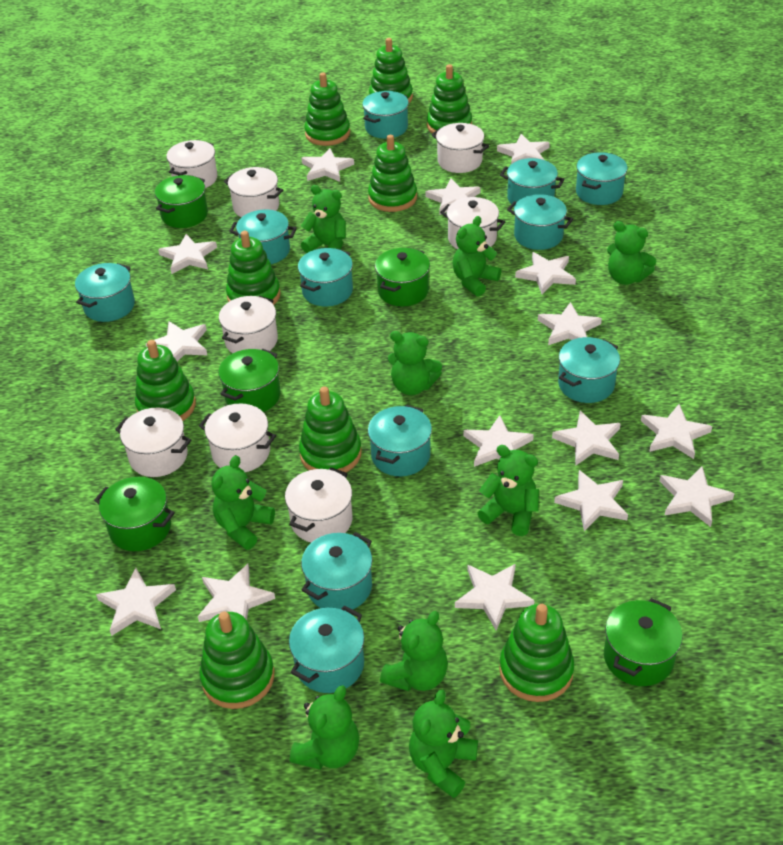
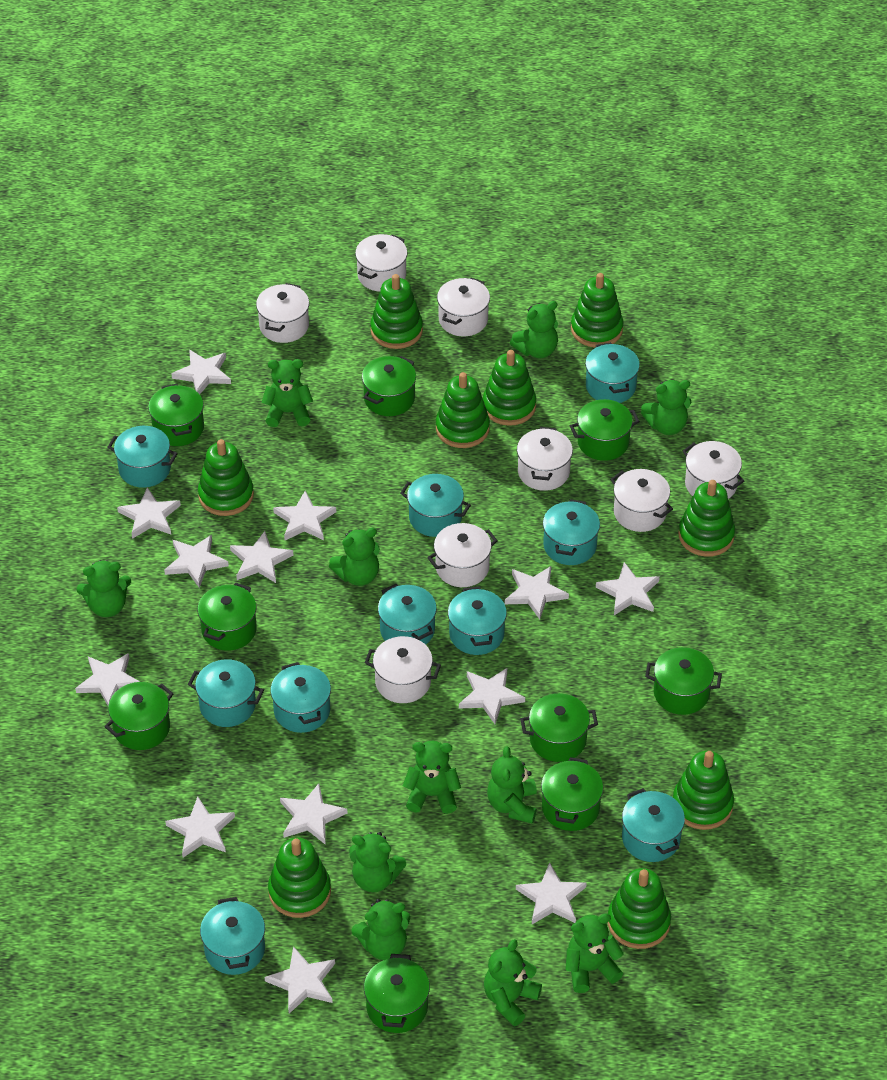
green pot: 5 -> 9
green teddy bear: 9 -> 11
turquoise pot: 11 -> 10
white star: 15 -> 13

